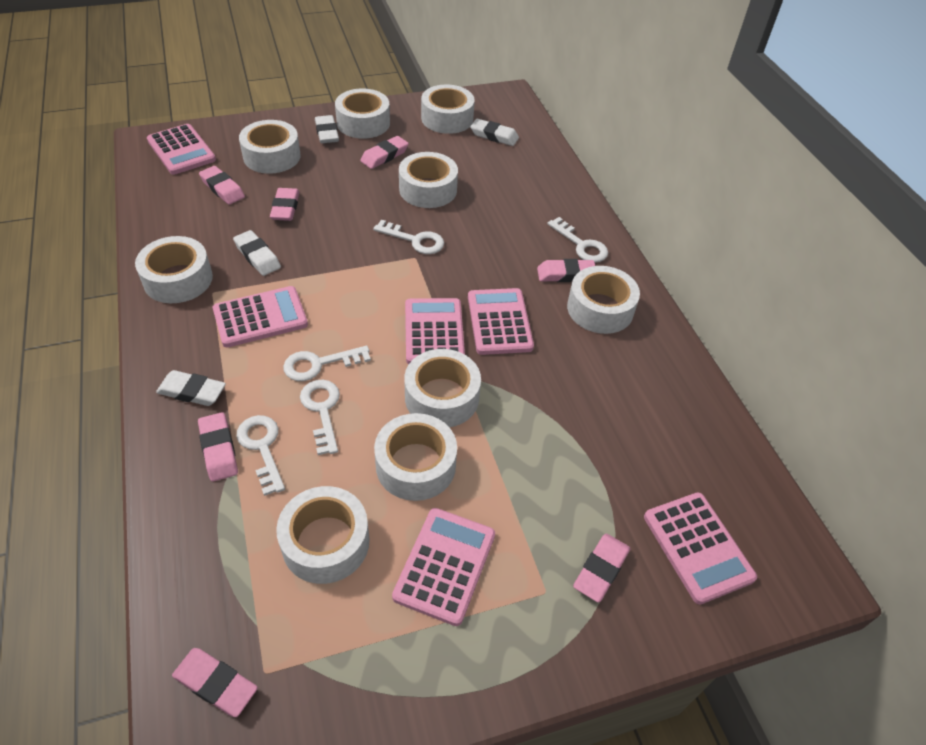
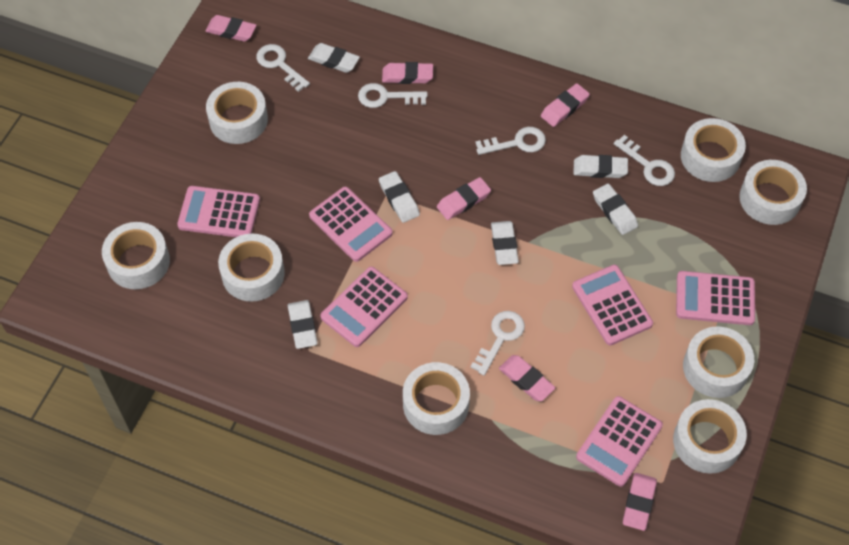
pink eraser: 7 -> 6
white eraser: 4 -> 6
white tape: 9 -> 8

